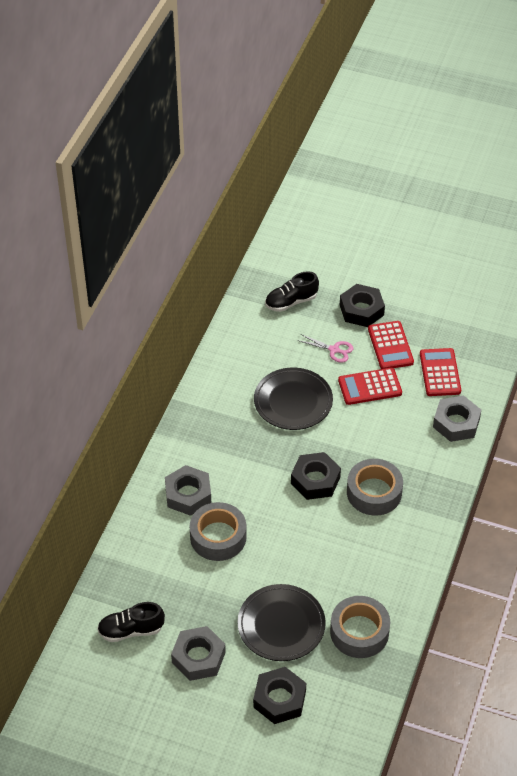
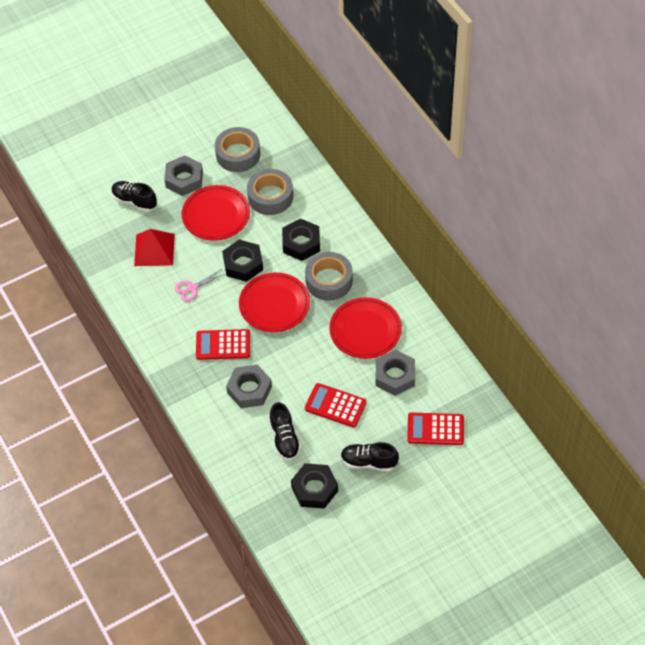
black plate: 2 -> 0
black shoe: 2 -> 3
red plate: 0 -> 3
red pyramid: 0 -> 1

